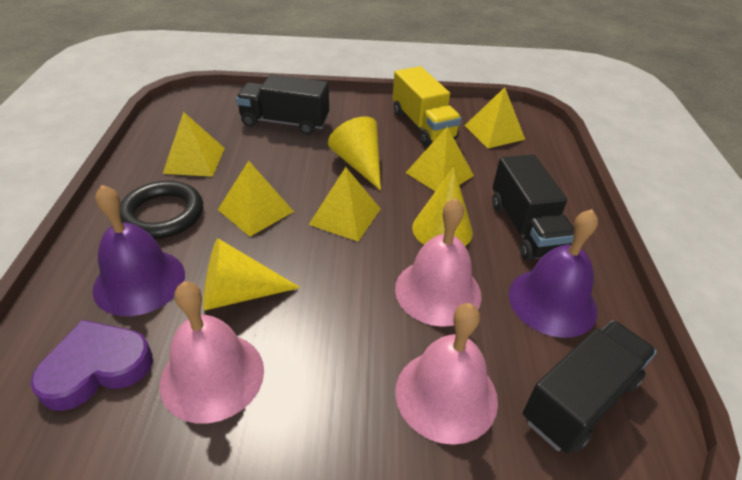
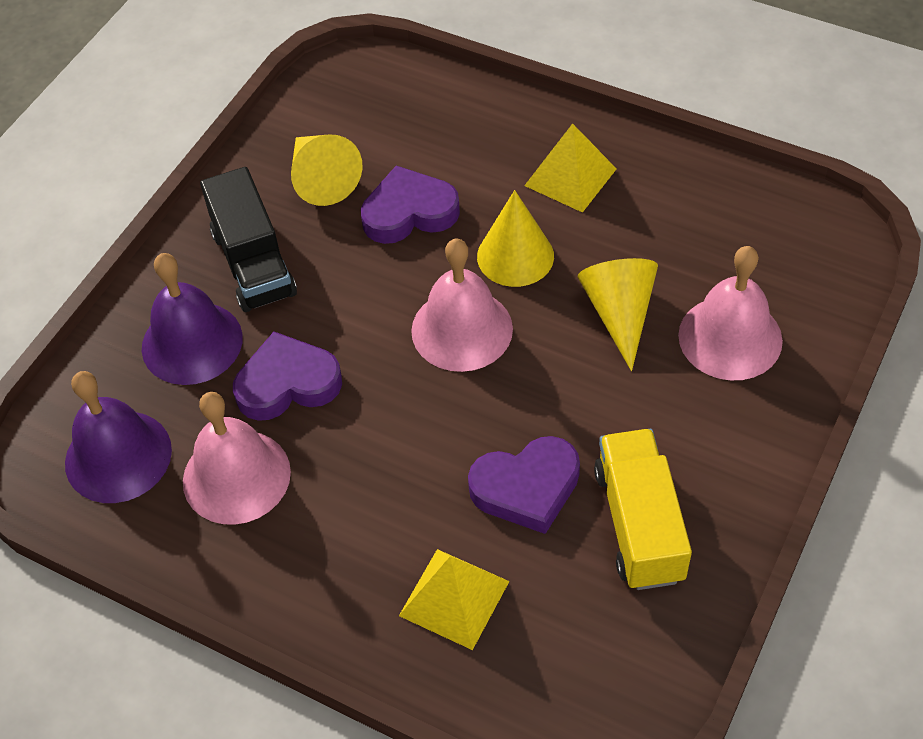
black ring: 1 -> 0
black truck: 3 -> 1
purple heart: 1 -> 3
yellow pyramid: 5 -> 2

